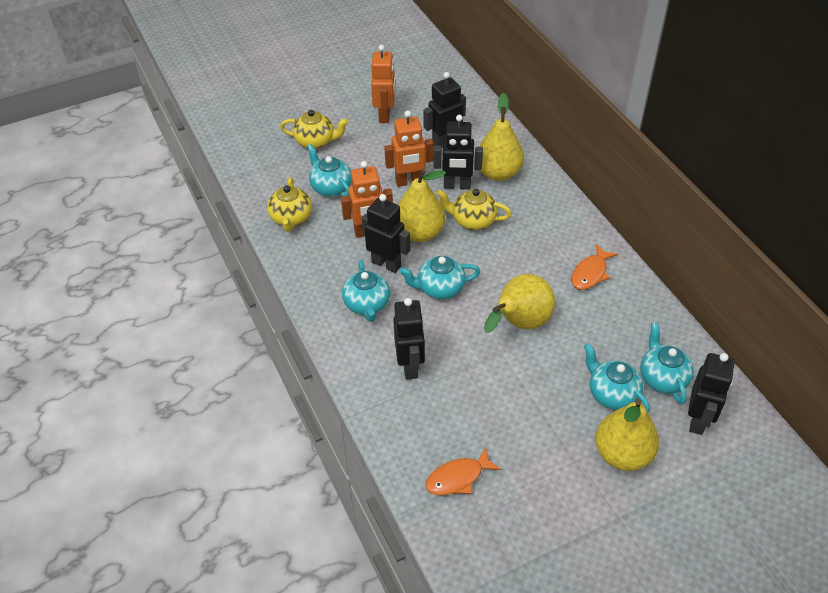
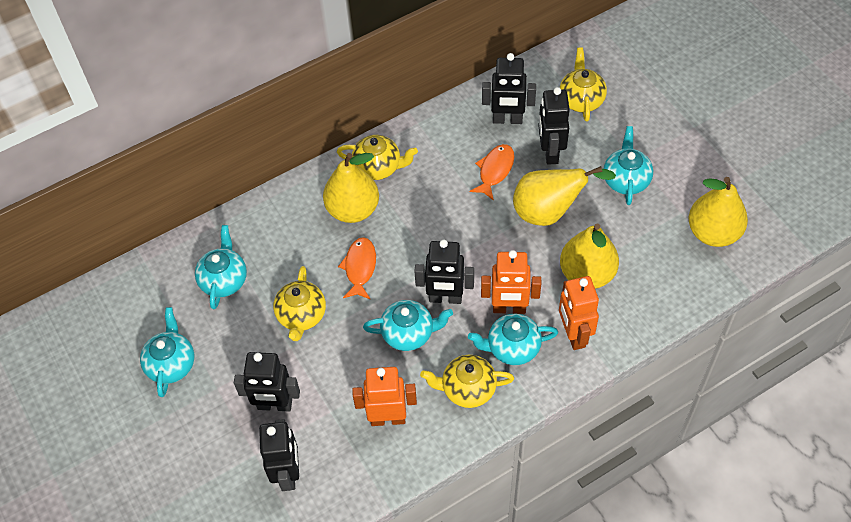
yellow teapot: 3 -> 4

